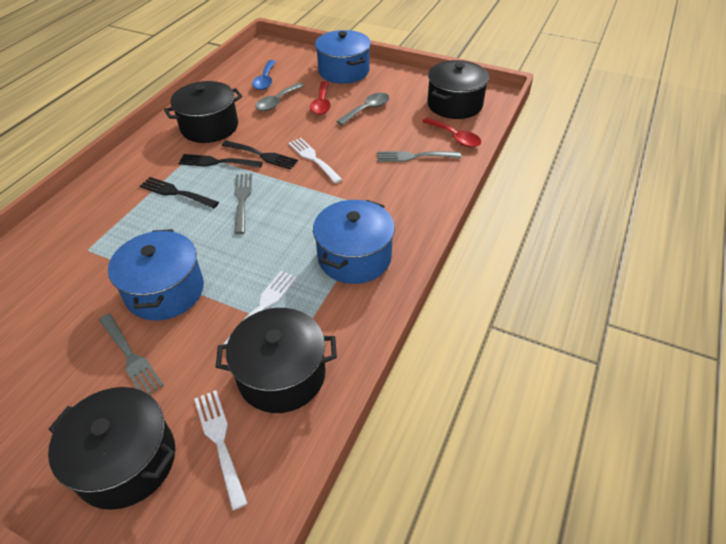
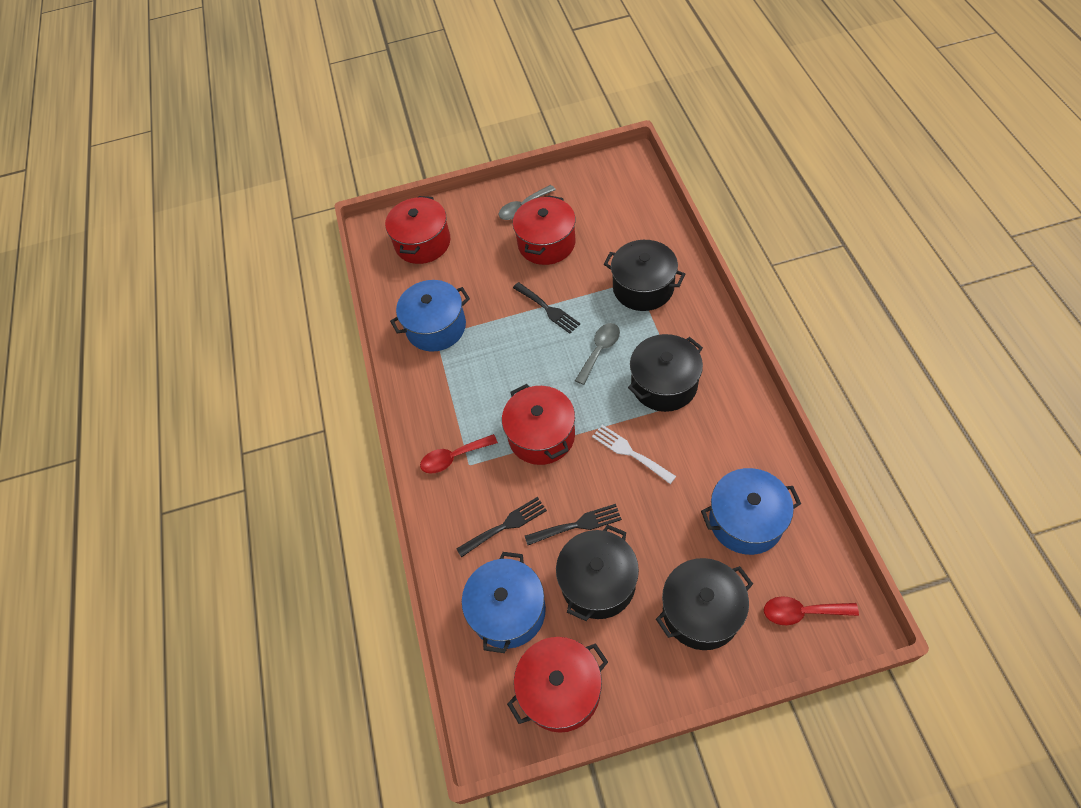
blue spoon: 1 -> 0
grey fork: 3 -> 0
red pot: 0 -> 4
white fork: 3 -> 1

